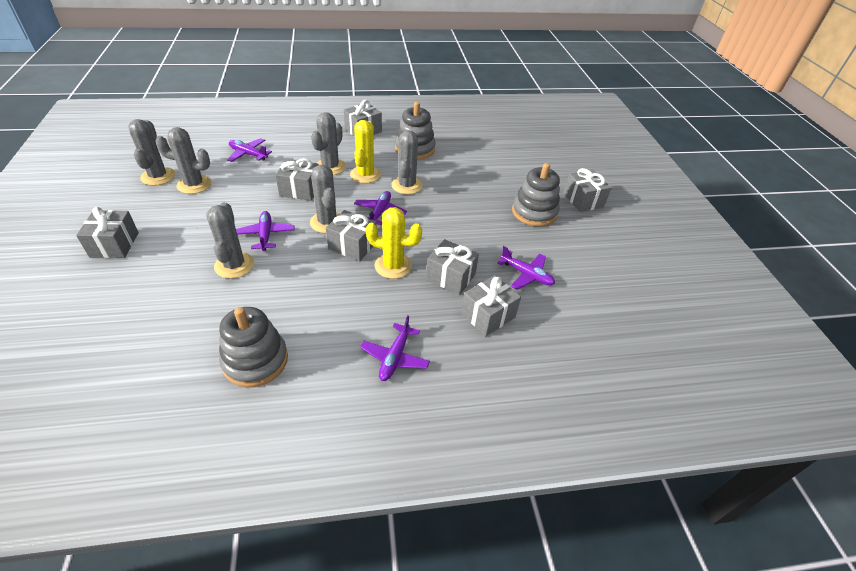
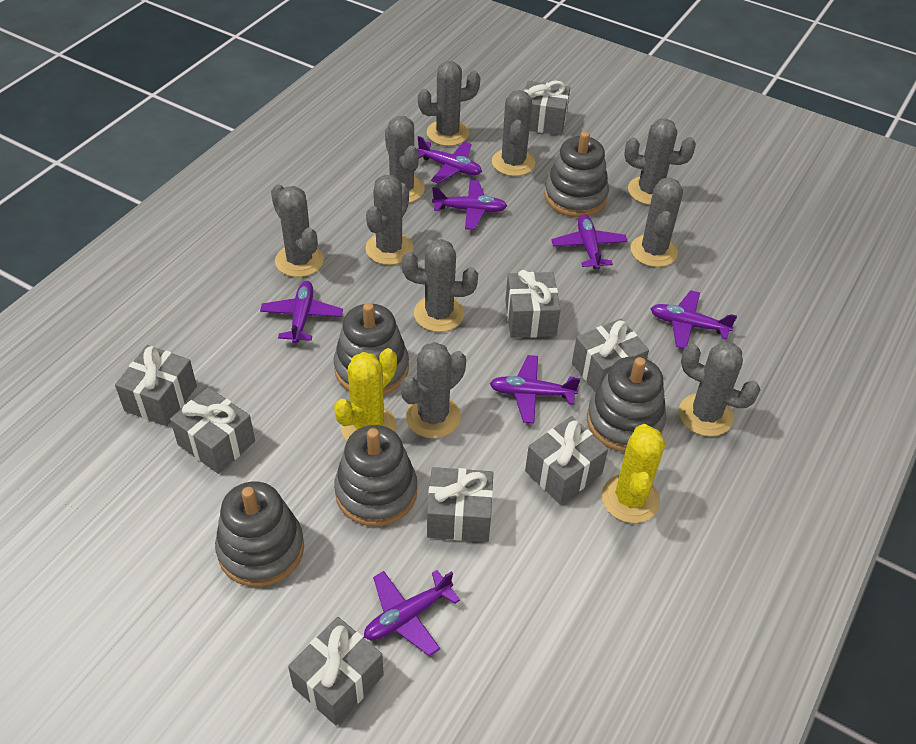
grey cactus: 6 -> 10
grey gift: 7 -> 8
grey stacking toy: 3 -> 5
purple plane: 5 -> 7

